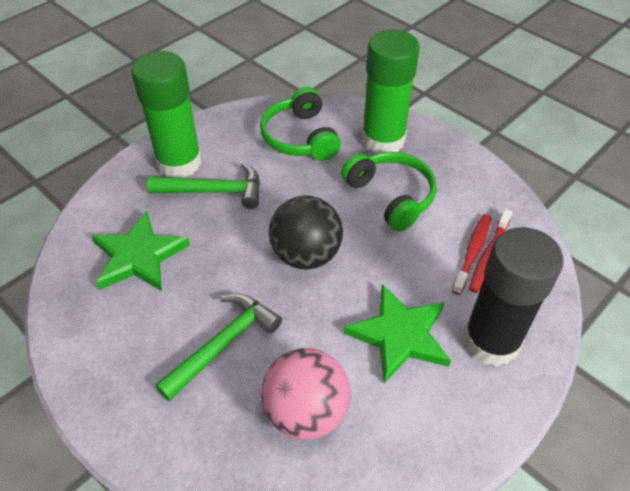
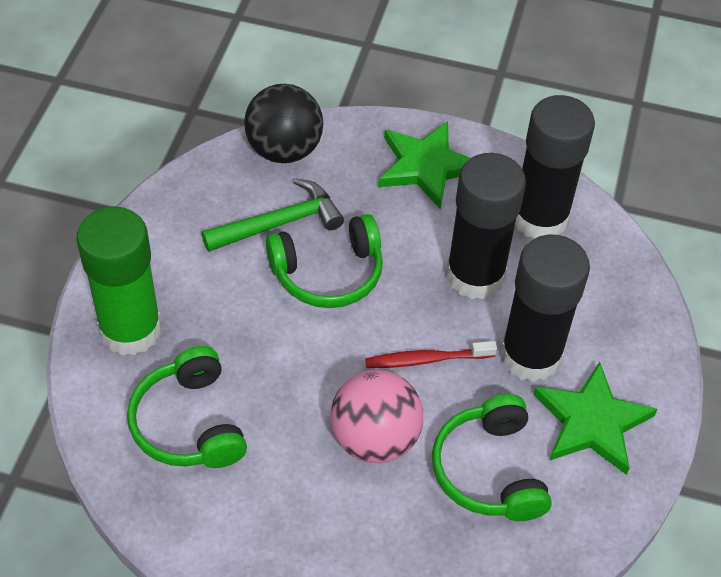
black glue stick: 1 -> 3
green glue stick: 2 -> 1
green hammer: 2 -> 1
green headphones: 2 -> 3
red toothbrush: 2 -> 1

